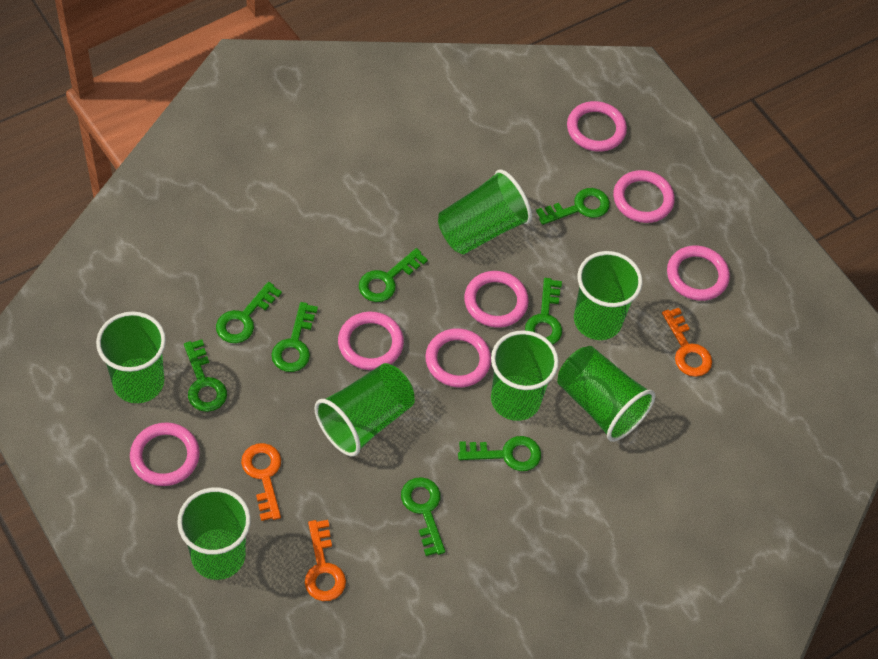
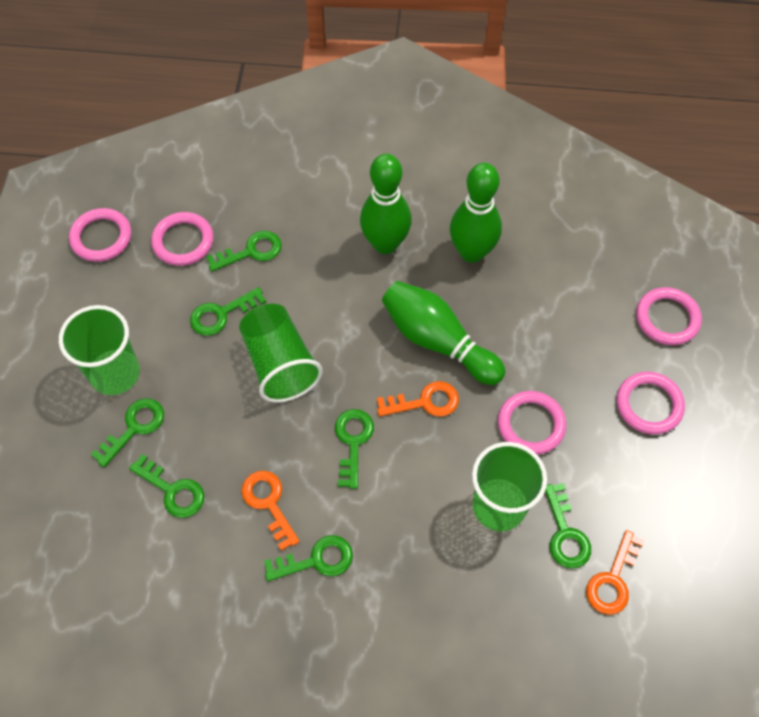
green bowling pin: 0 -> 3
green cup: 7 -> 3
green key: 8 -> 7
pink ring: 7 -> 5

